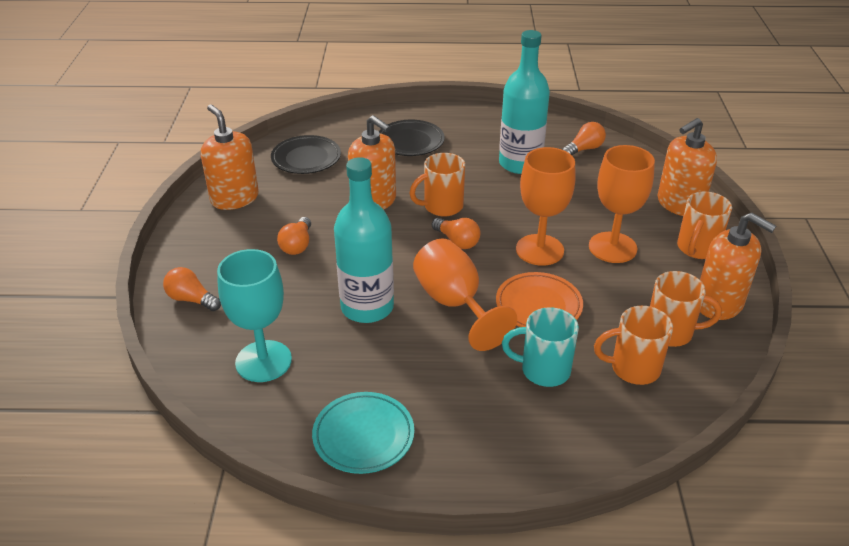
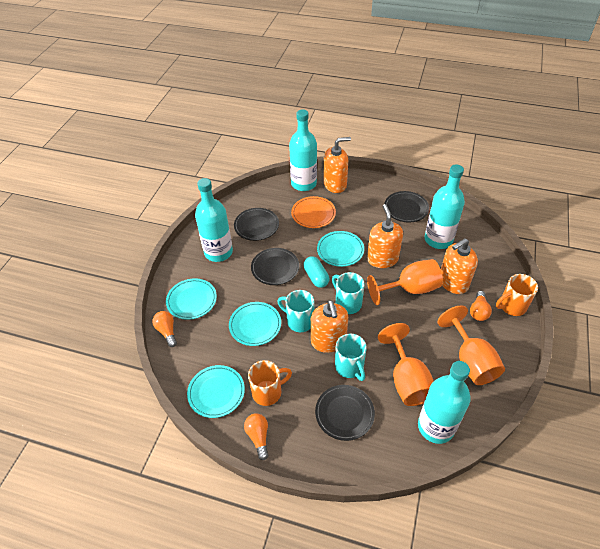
black plate: 2 -> 4
orange light bulb: 4 -> 3
orange mug: 4 -> 2
turquoise bottle: 2 -> 4
turquoise capsule: 0 -> 1
turquoise goblet: 1 -> 0
turquoise mug: 1 -> 3
turquoise plate: 1 -> 4

